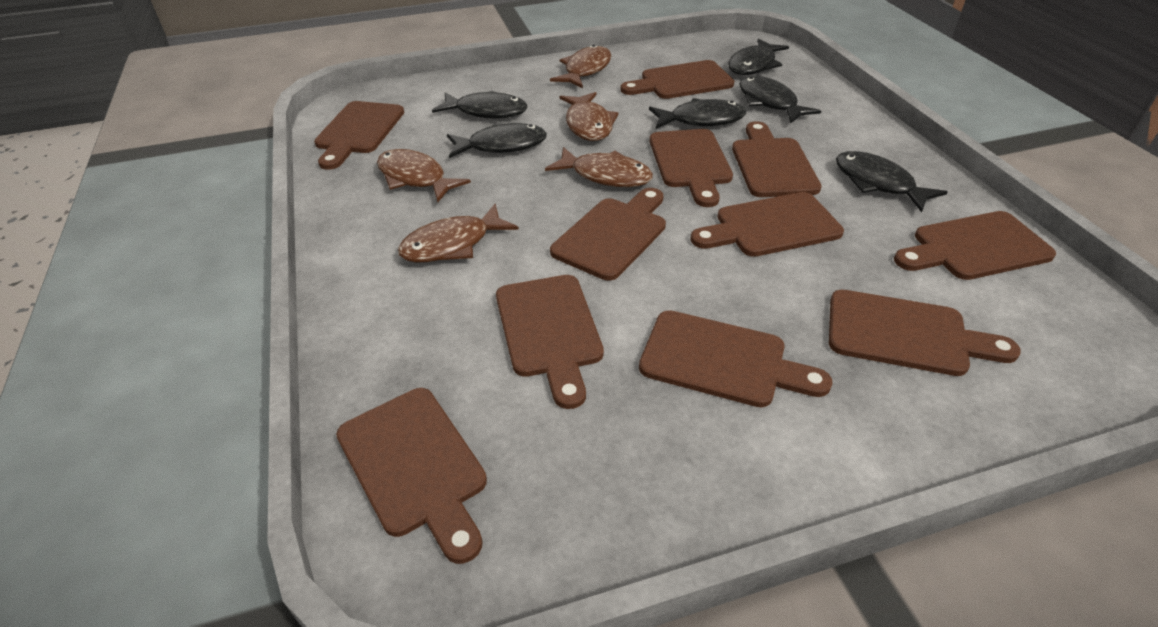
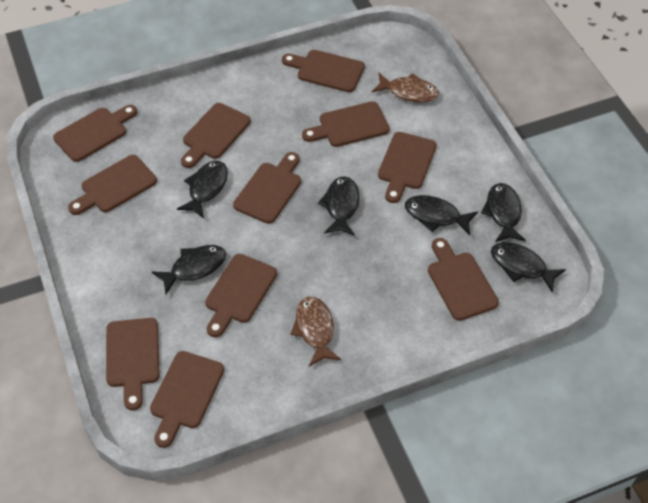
brown fish: 5 -> 2

